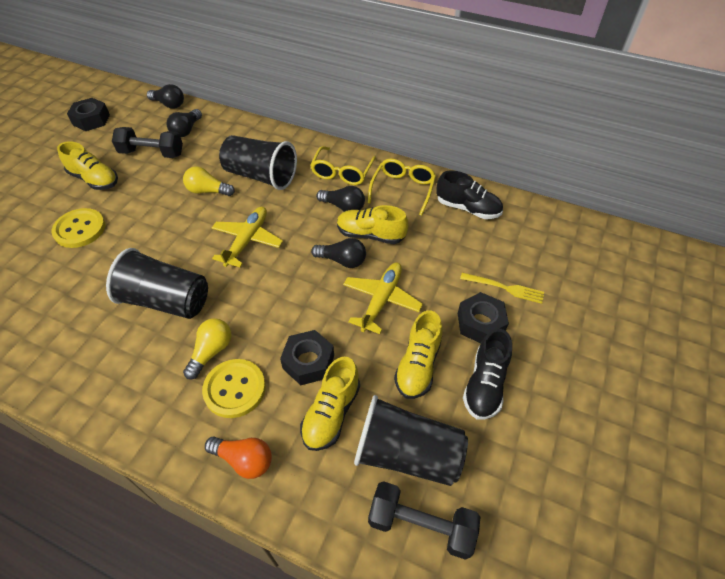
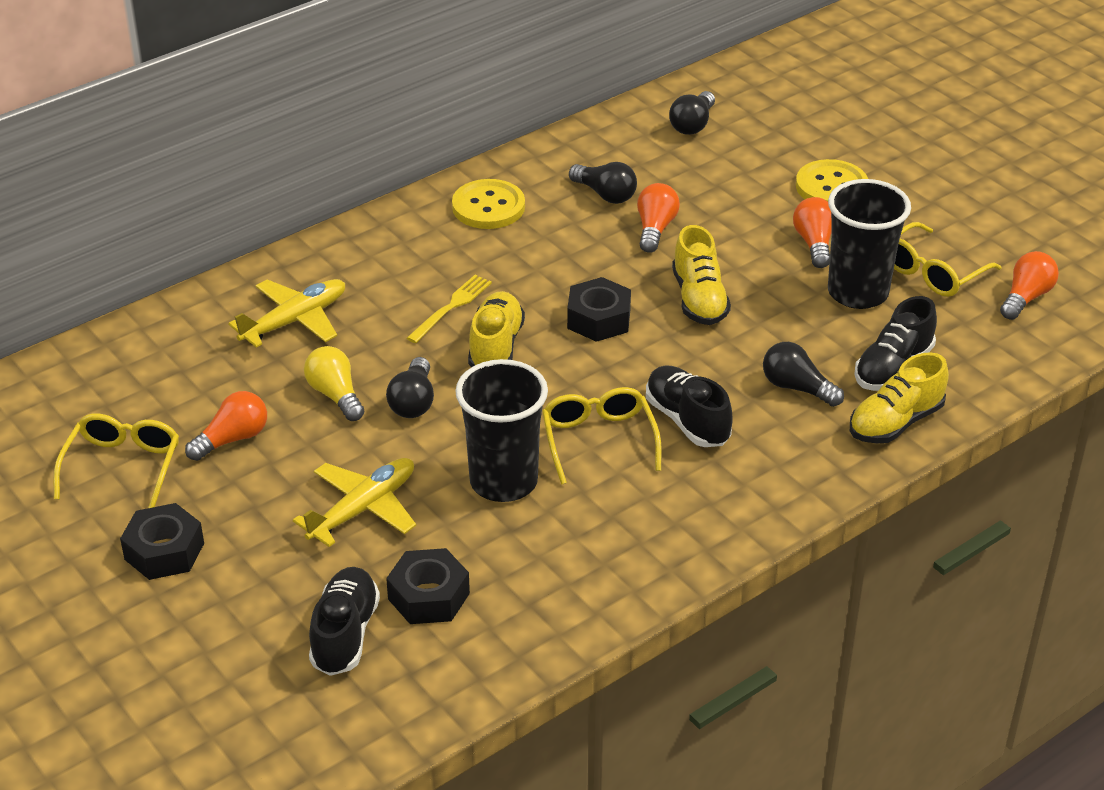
black cup: 3 -> 2
black dumbbell: 2 -> 0
black shoe: 2 -> 3
orange light bulb: 1 -> 4
yellow glasses: 2 -> 3
yellow light bulb: 2 -> 1
yellow shoe: 4 -> 3

